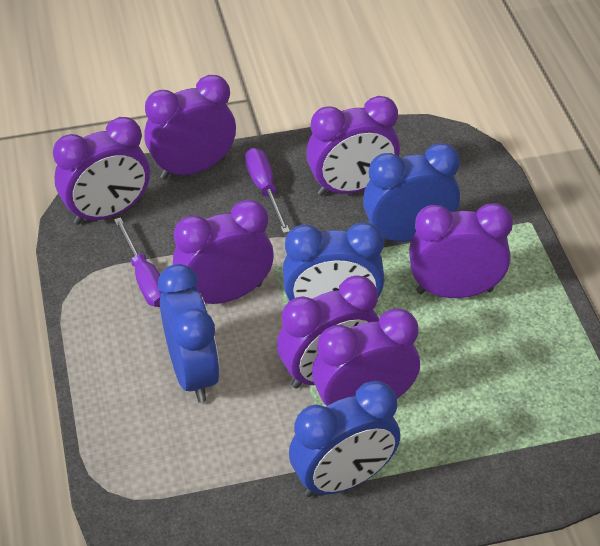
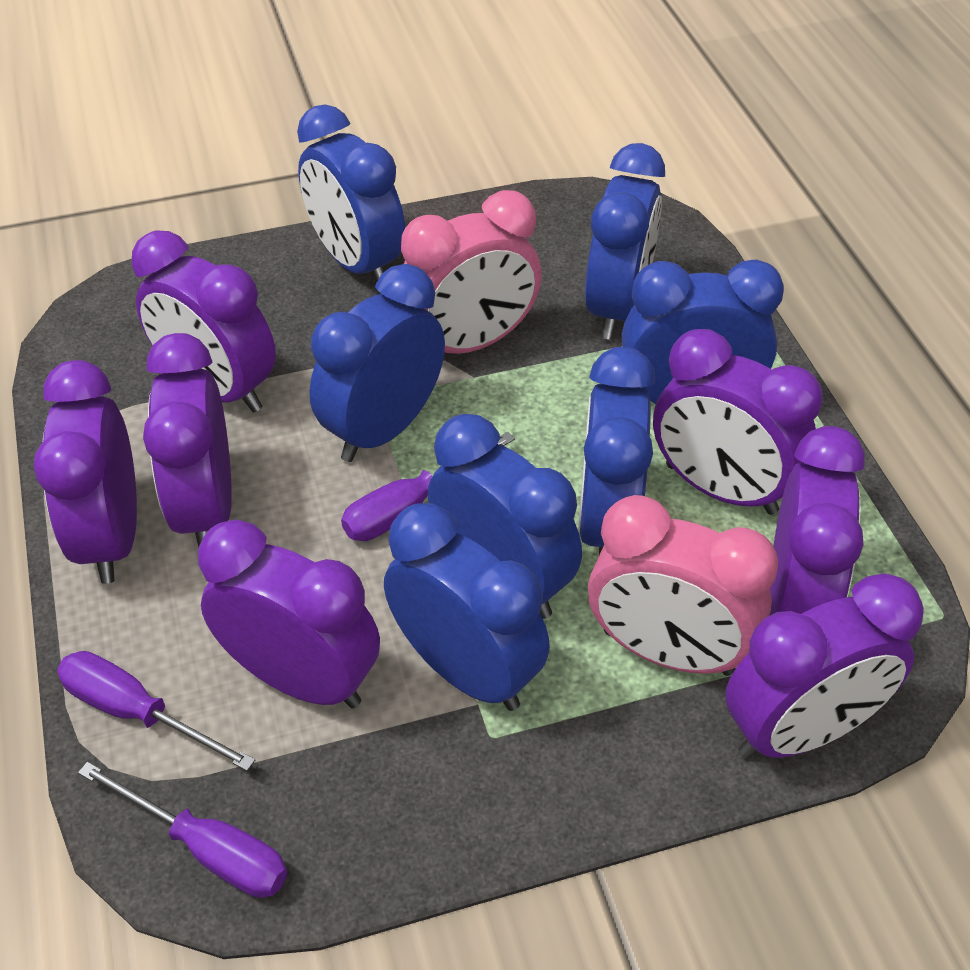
blue clock: 4 -> 7
pink clock: 0 -> 2
purple screwdriver: 2 -> 3

